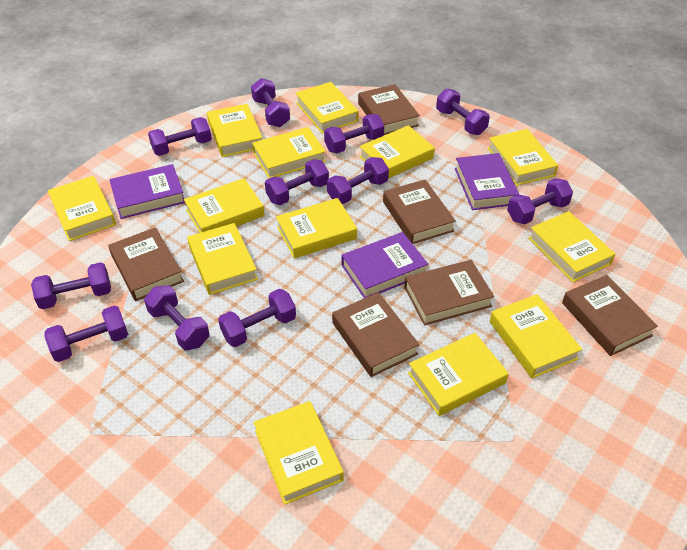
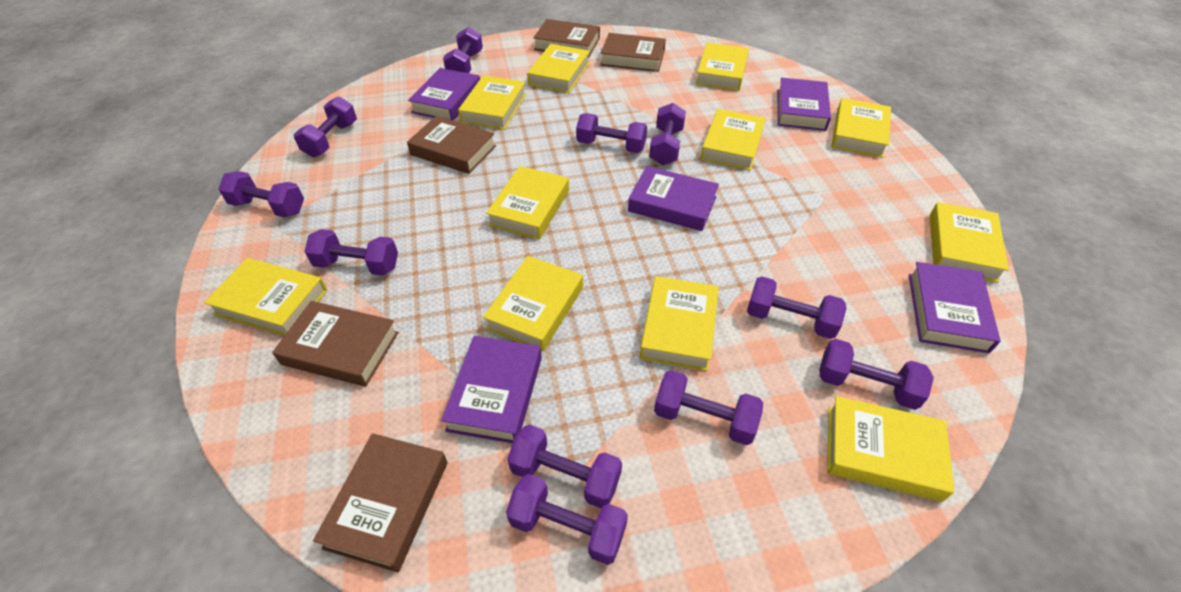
brown book: 6 -> 5
purple book: 3 -> 5
yellow book: 13 -> 11

